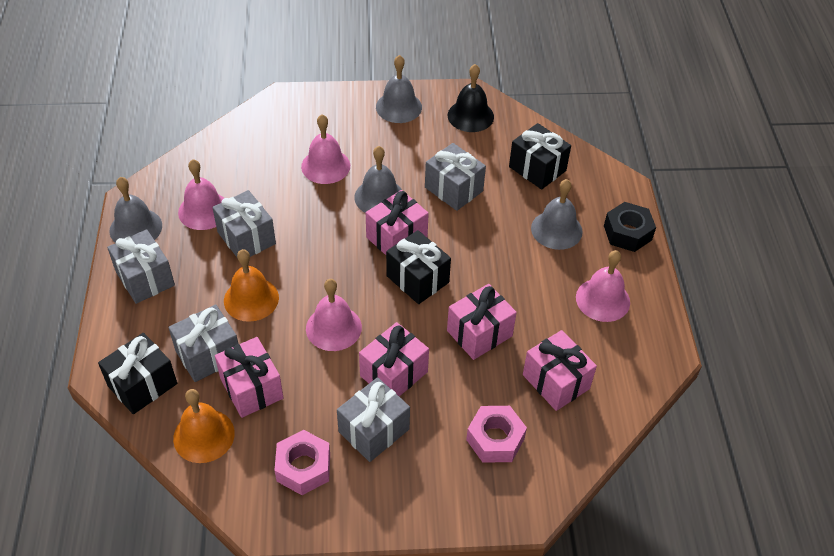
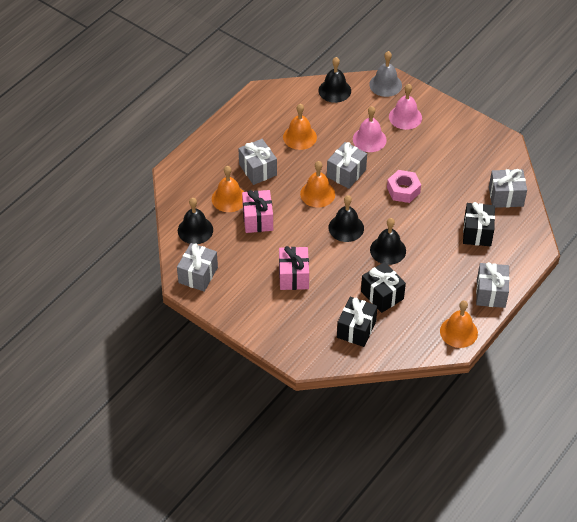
black bell: 1 -> 4
black nut: 1 -> 0
grey bell: 4 -> 1
orange bell: 2 -> 4
pink bell: 4 -> 2
pink gift: 5 -> 2
pink nut: 2 -> 1

